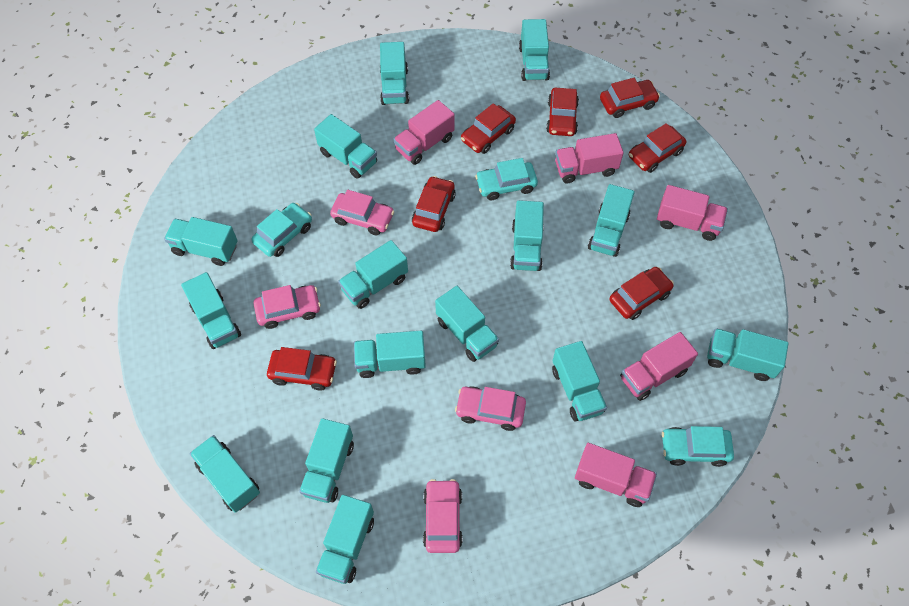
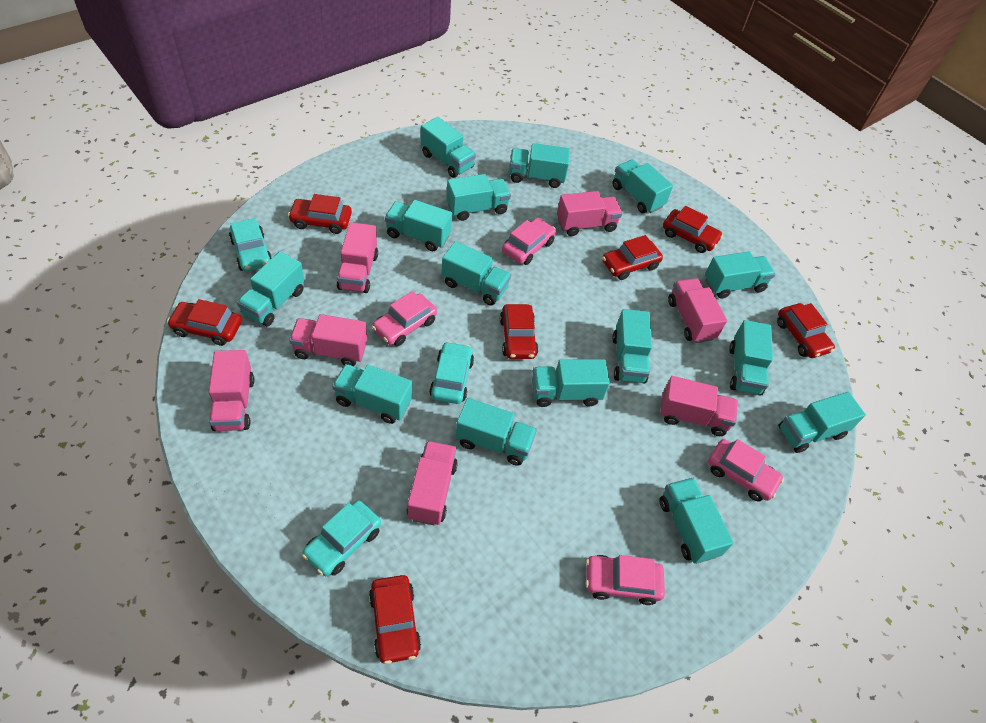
pink truck: 5 -> 7

